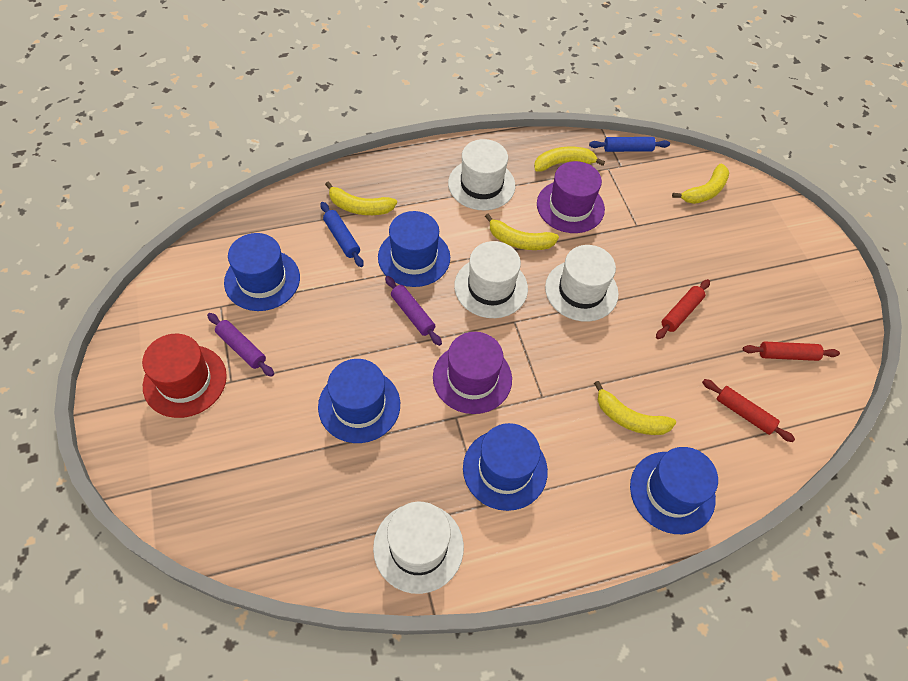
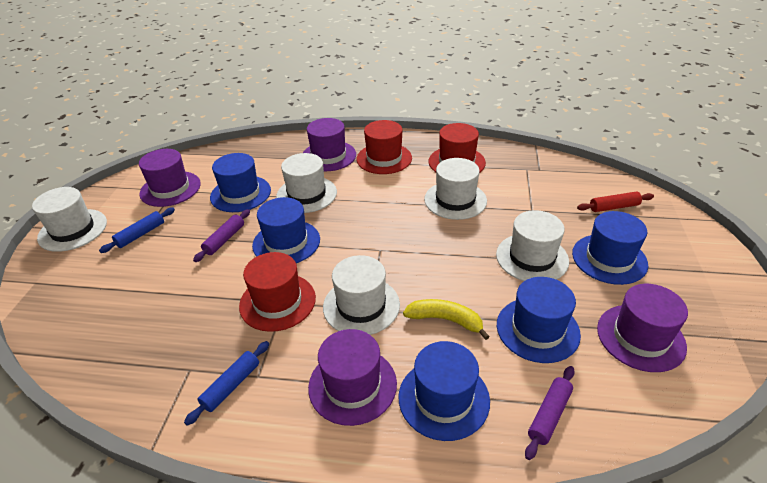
purple hat: 2 -> 4
red hat: 1 -> 3
red rolling pin: 3 -> 1
white hat: 4 -> 5
yellow banana: 5 -> 1

